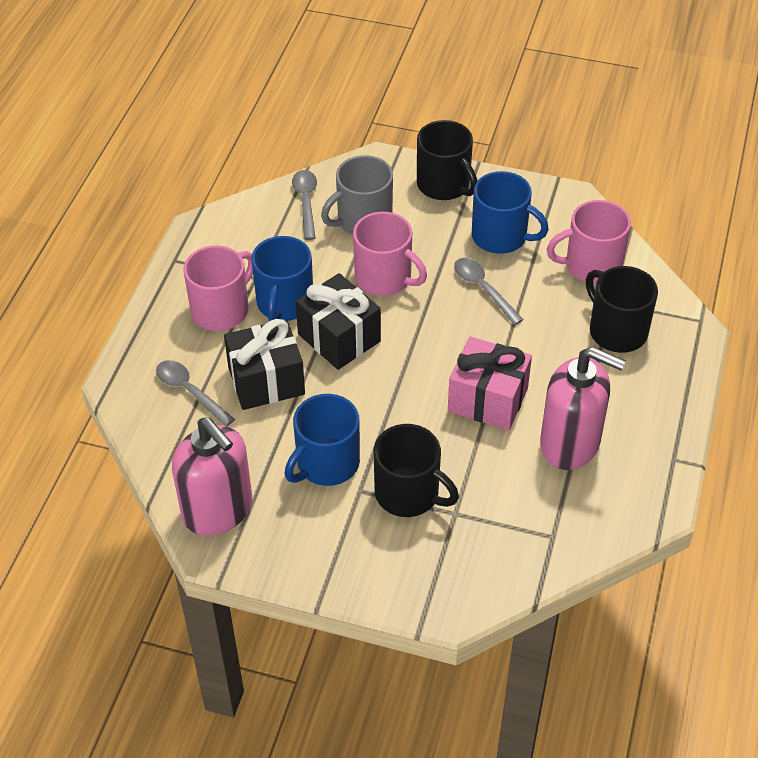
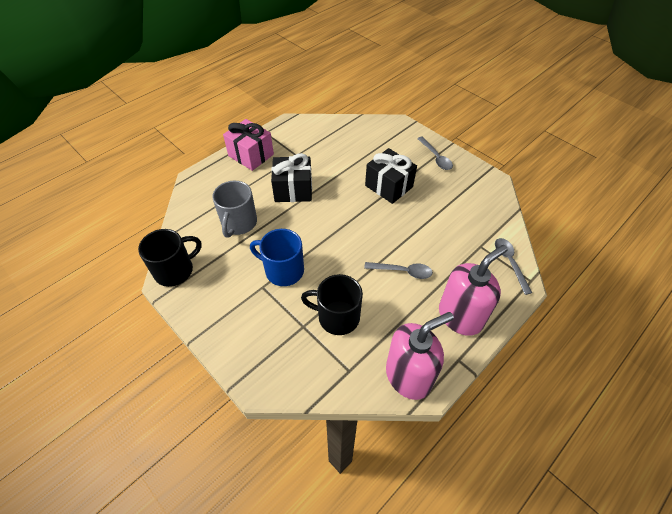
black mug: 3 -> 2
blue mug: 3 -> 1
pink mug: 3 -> 0

